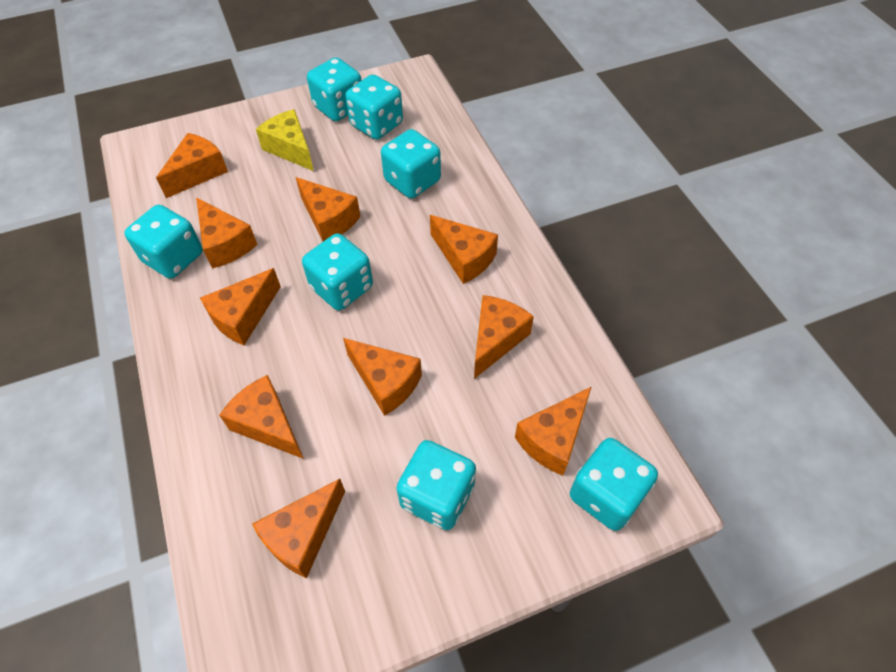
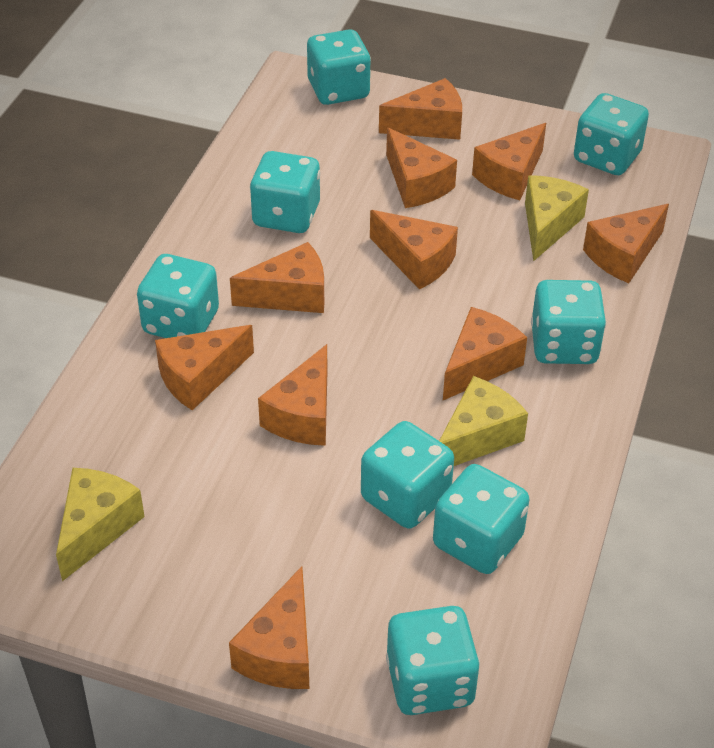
turquoise dice: 7 -> 8
yellow cheese: 1 -> 3

